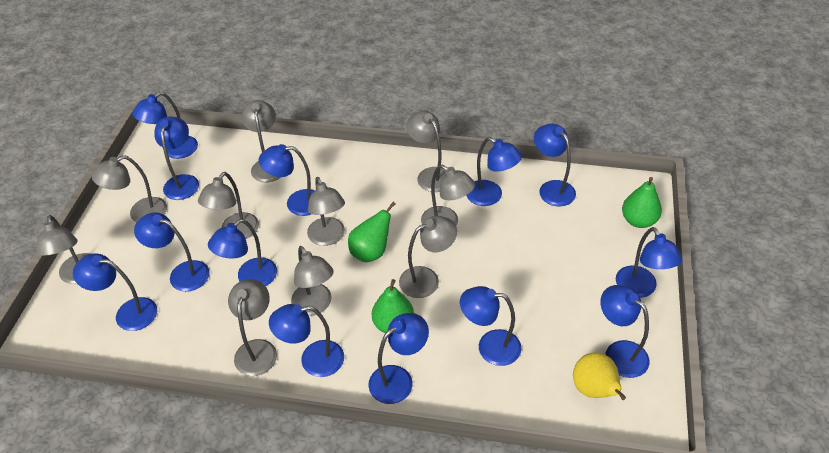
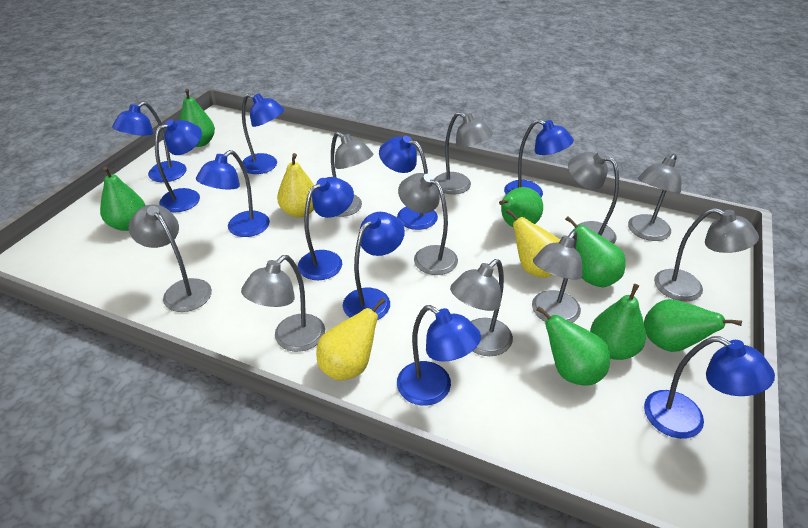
blue lamp: 13 -> 10
green pear: 3 -> 7
yellow pear: 1 -> 3

